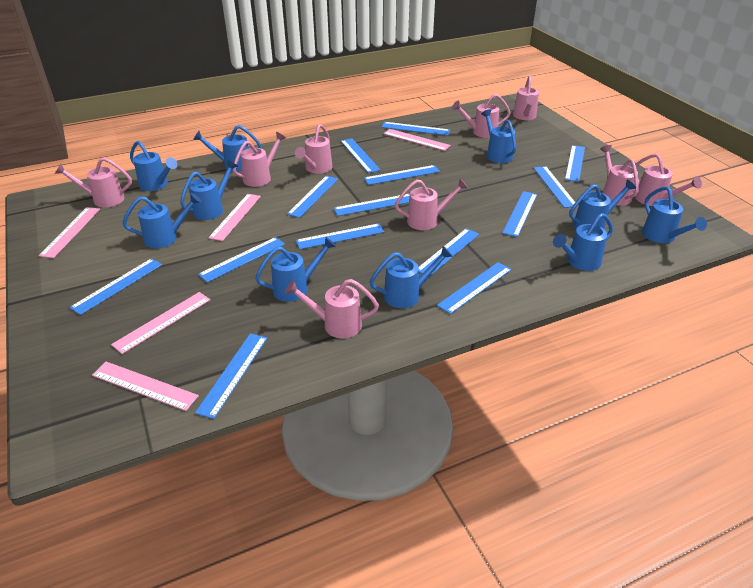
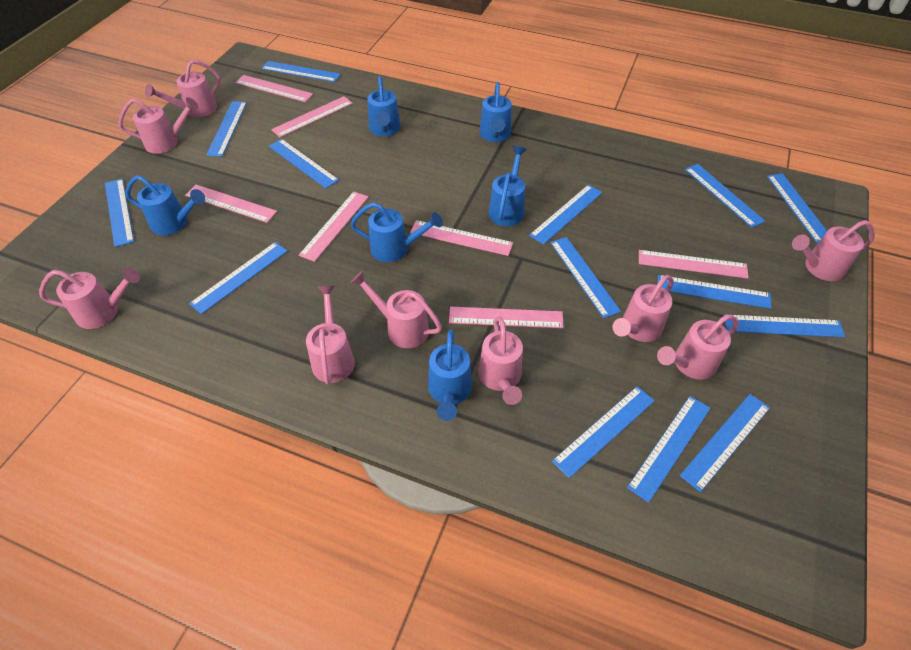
blue watering can: 10 -> 6
pink ruler: 5 -> 7

